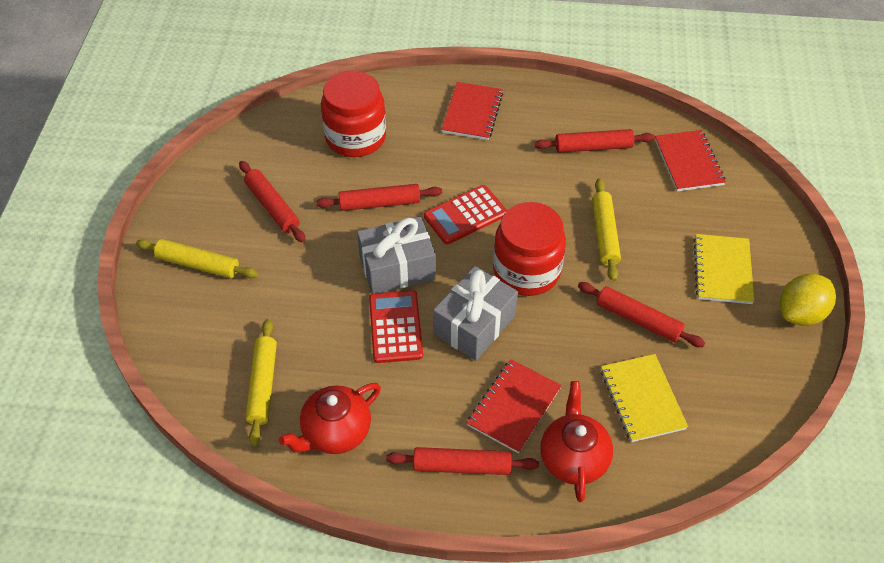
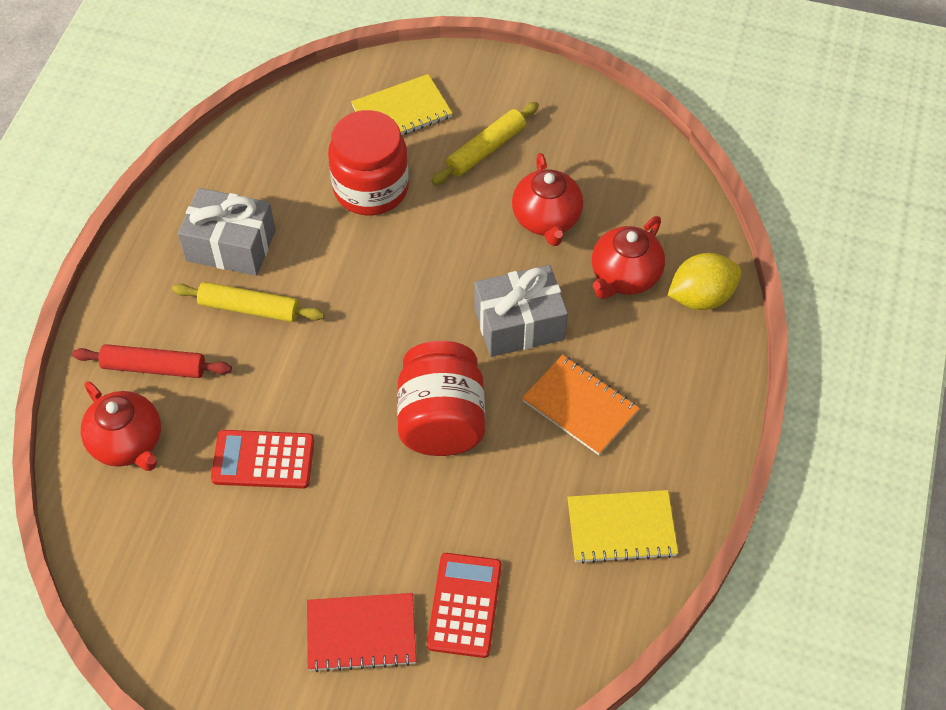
orange notebook: 0 -> 1
red notebook: 3 -> 1
red rolling pin: 5 -> 1
red teapot: 2 -> 3
yellow rolling pin: 3 -> 2

